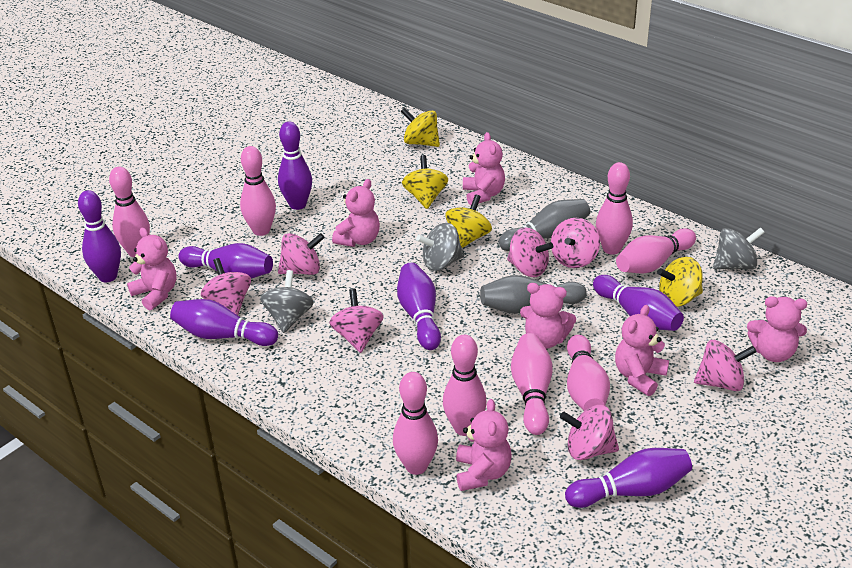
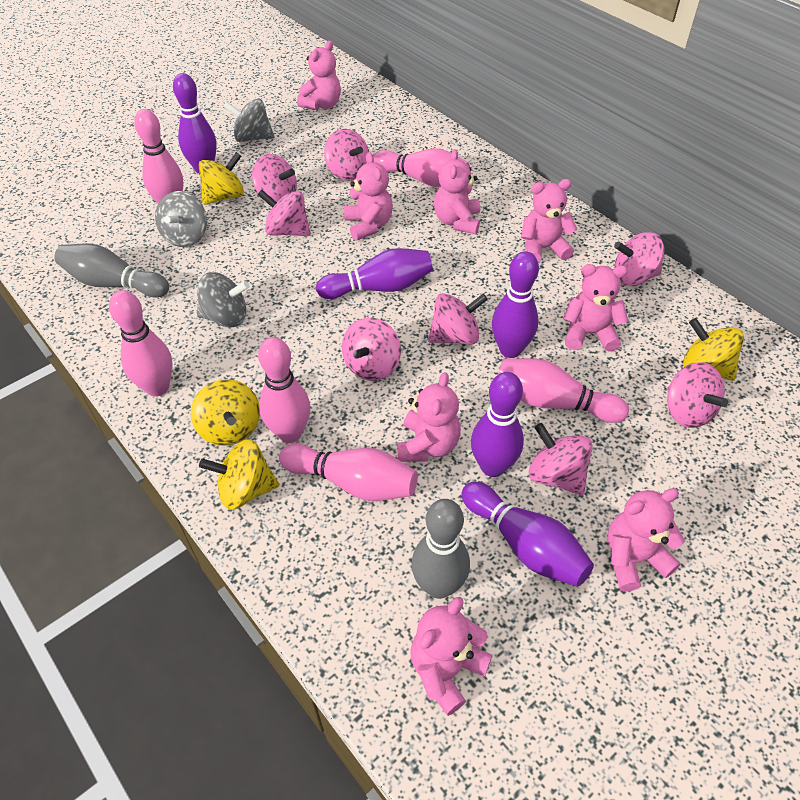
pink bowling pin: 8 -> 6
pink spinning top: 7 -> 8
pink teddy bear: 7 -> 8
purple bowling pin: 7 -> 5

